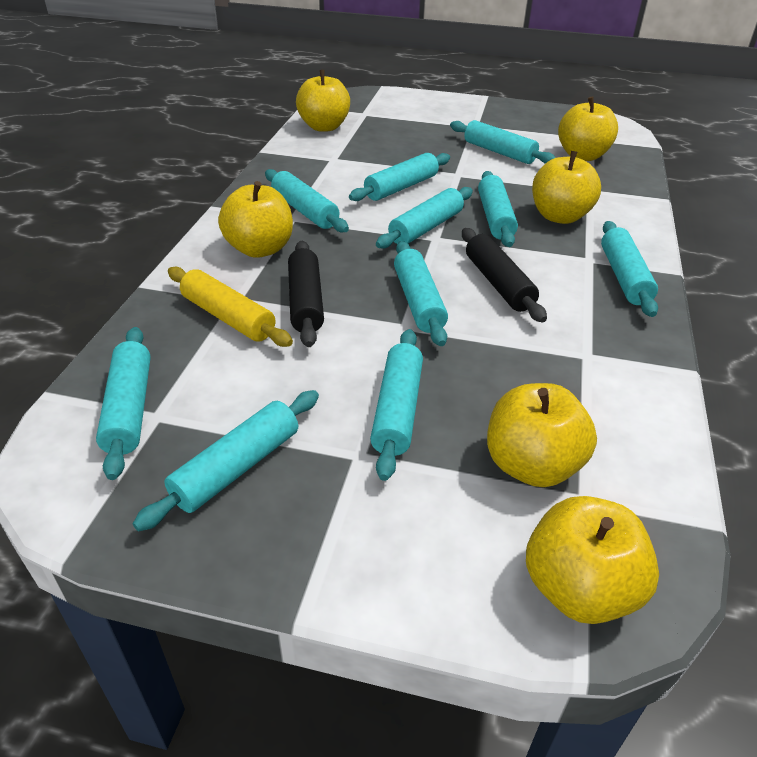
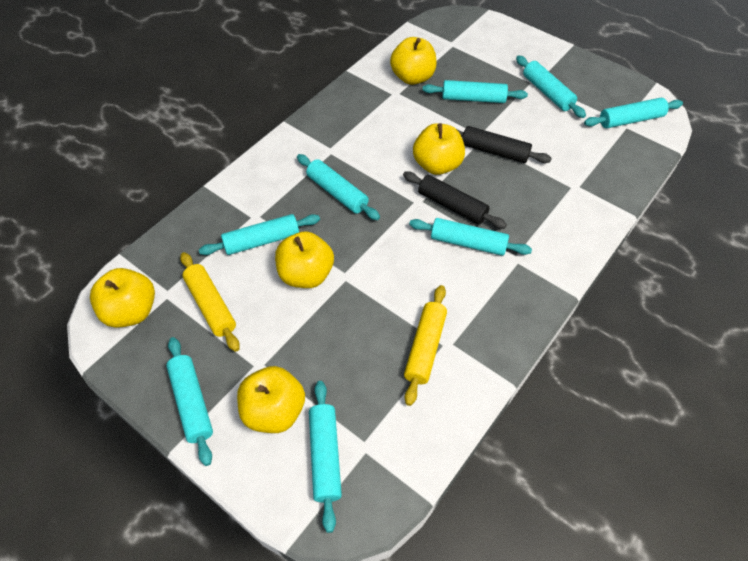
turquoise rolling pin: 10 -> 8
yellow apple: 6 -> 5
yellow rolling pin: 1 -> 2

